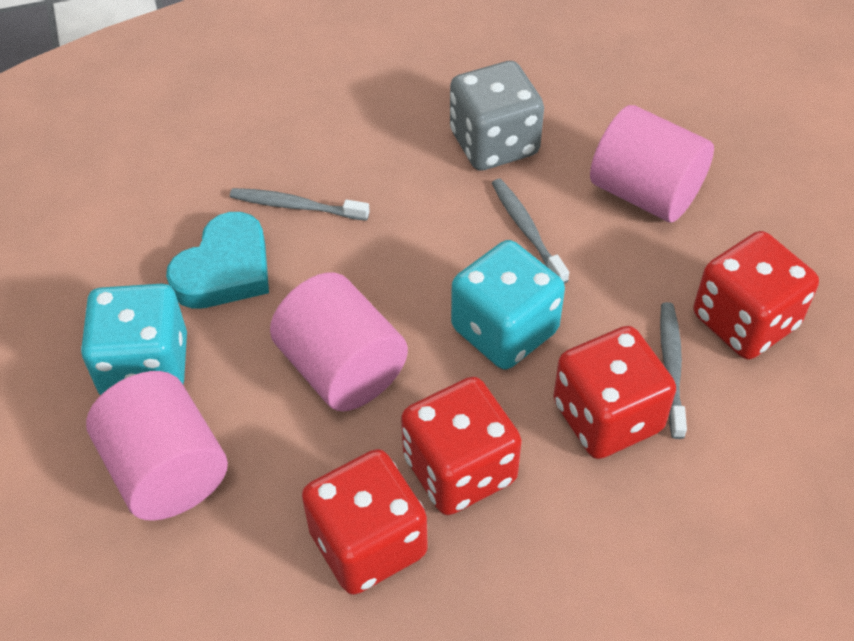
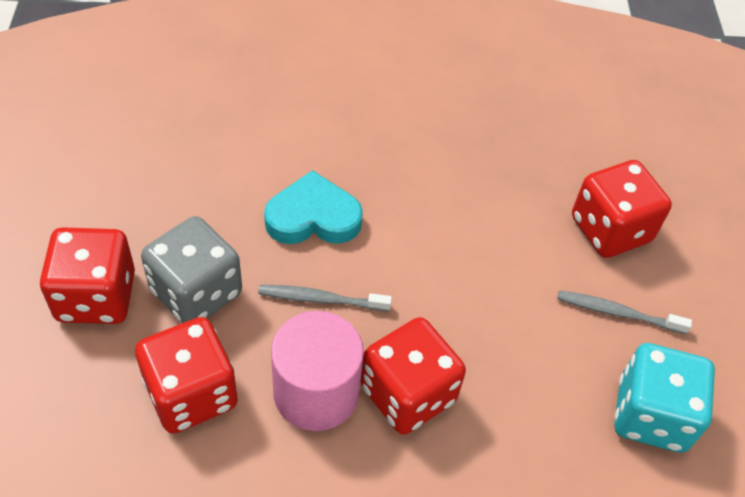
grey toothbrush: 3 -> 2
pink cylinder: 3 -> 1
turquoise dice: 2 -> 1

